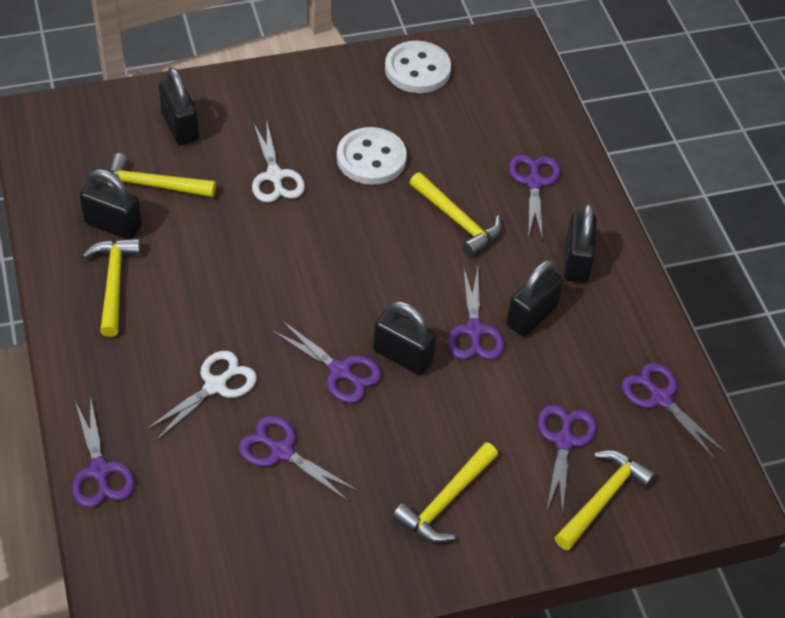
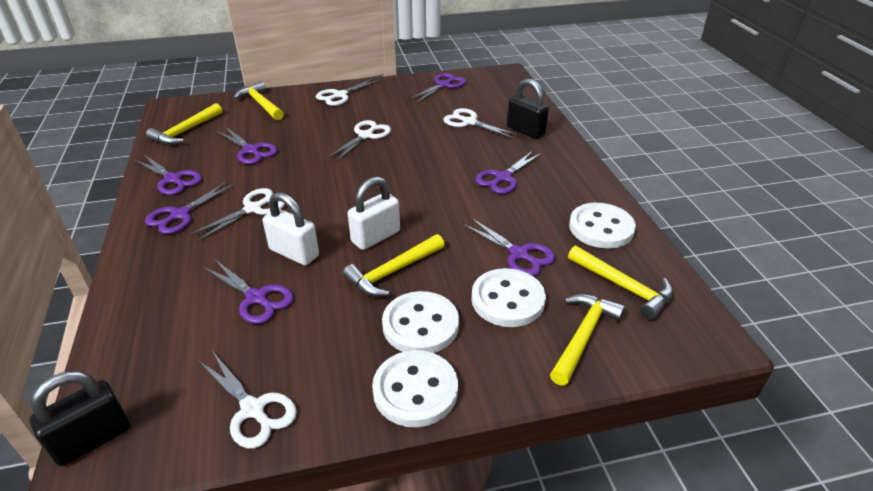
black padlock: 5 -> 2
white button: 2 -> 4
white padlock: 0 -> 2
white scissors: 2 -> 5

